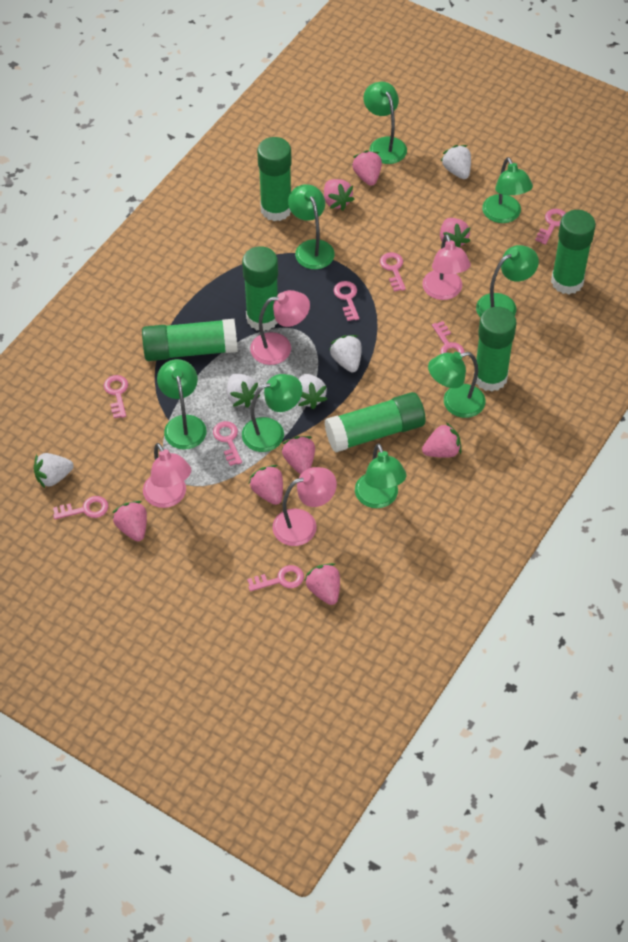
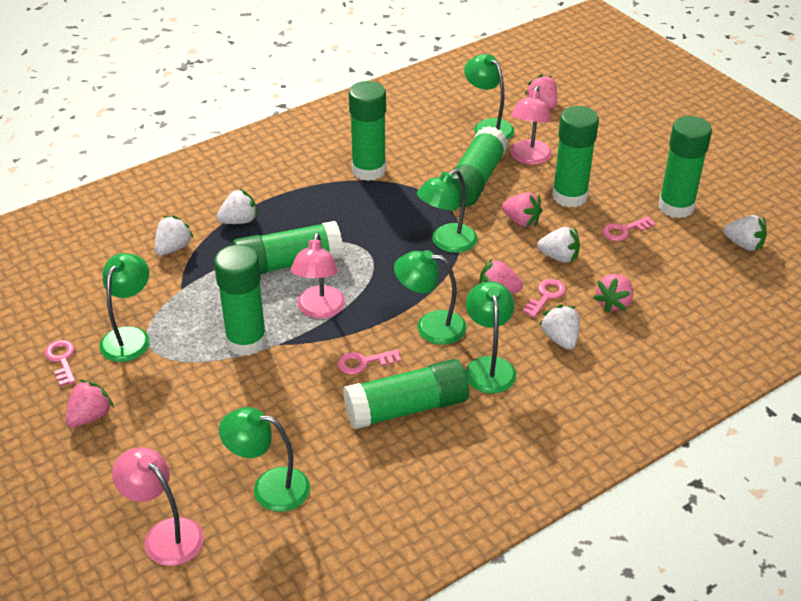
green glue stick: 6 -> 7
green lamp: 8 -> 6
pink key: 8 -> 4
pink lamp: 4 -> 3
pink strawberry: 8 -> 5

